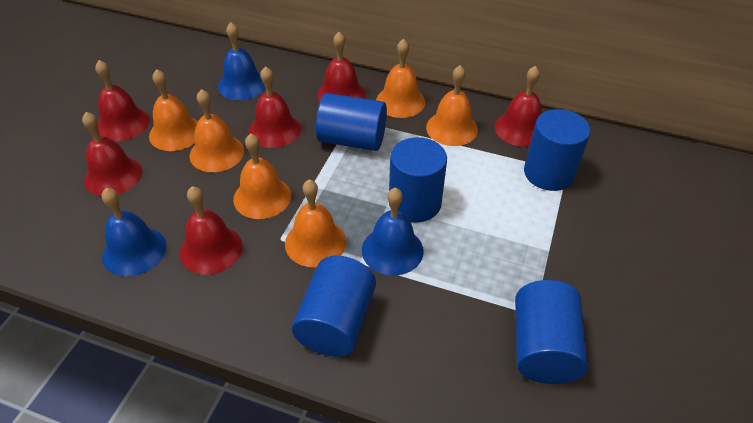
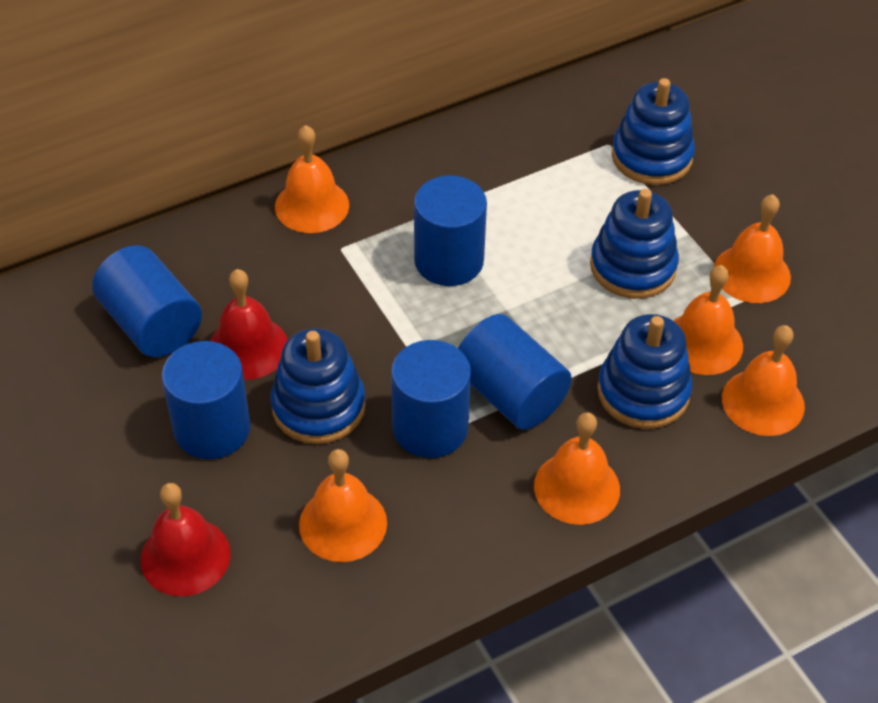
blue bell: 3 -> 0
blue stacking toy: 0 -> 4
red bell: 6 -> 2

